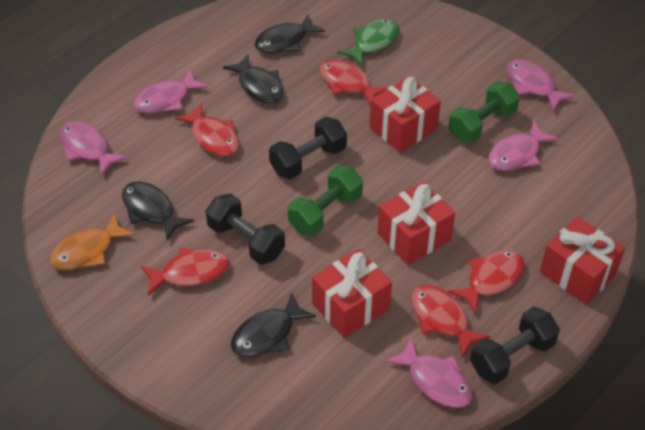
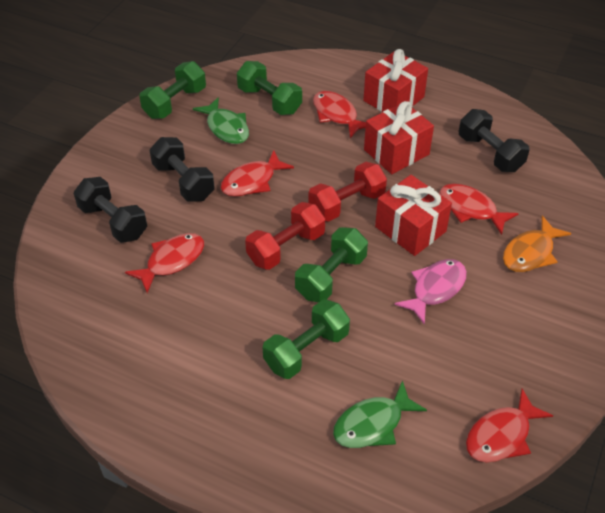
black fish: 4 -> 0
green dumbbell: 2 -> 4
green fish: 1 -> 2
pink fish: 5 -> 1
red dumbbell: 0 -> 2
red gift: 4 -> 3

